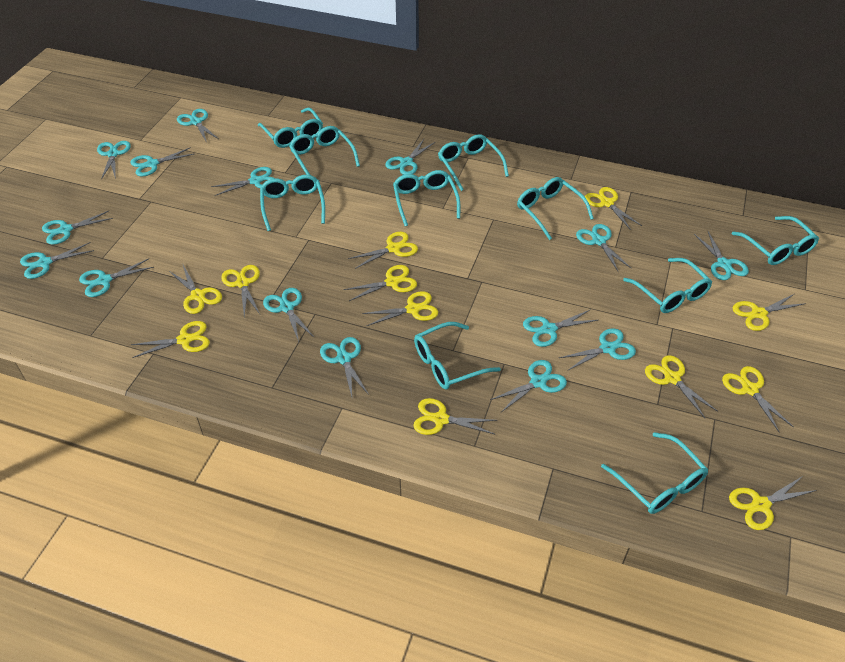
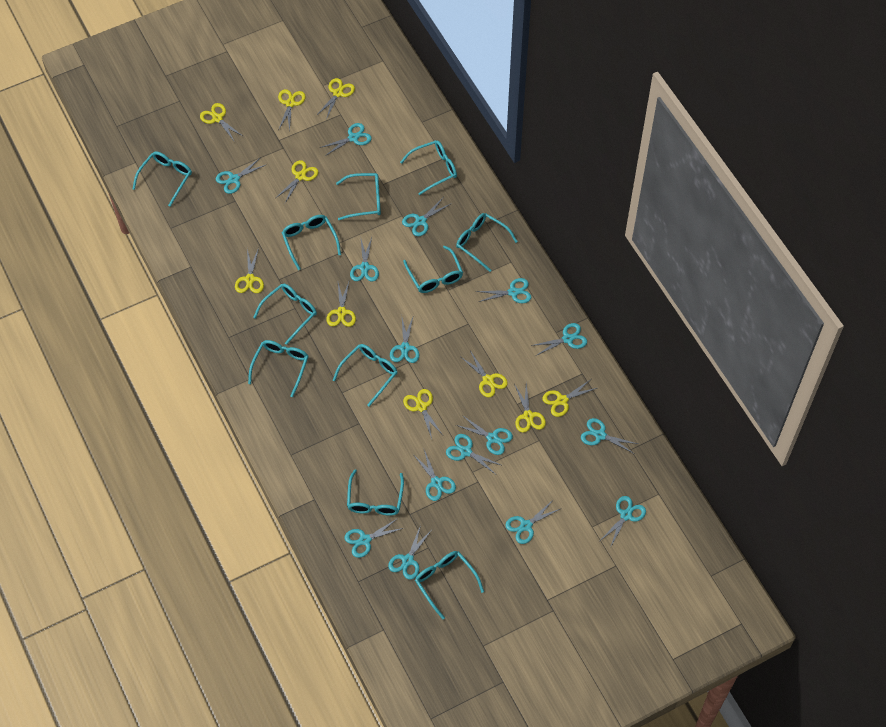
turquoise glasses: 10 -> 11
yellow scissors: 12 -> 10

